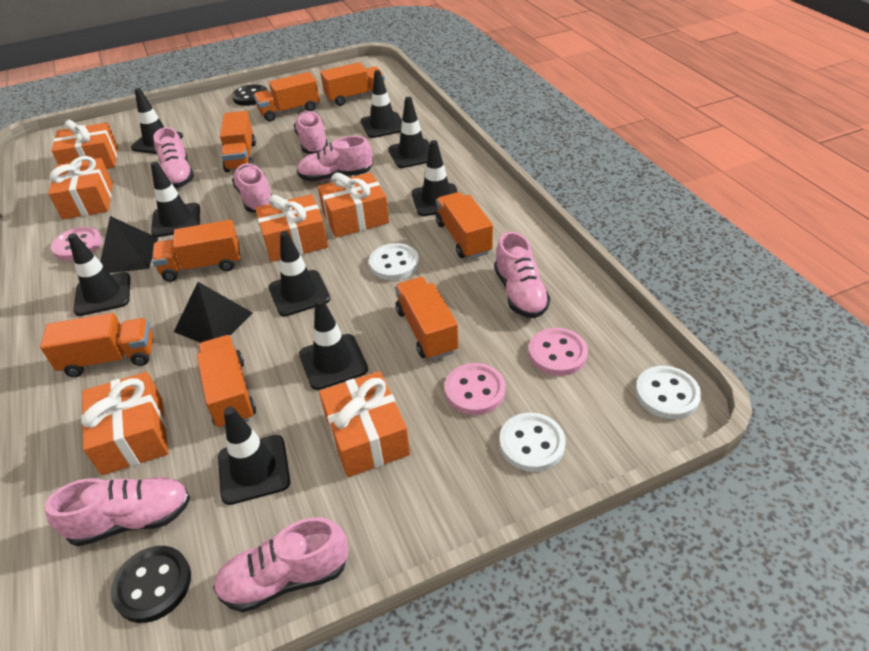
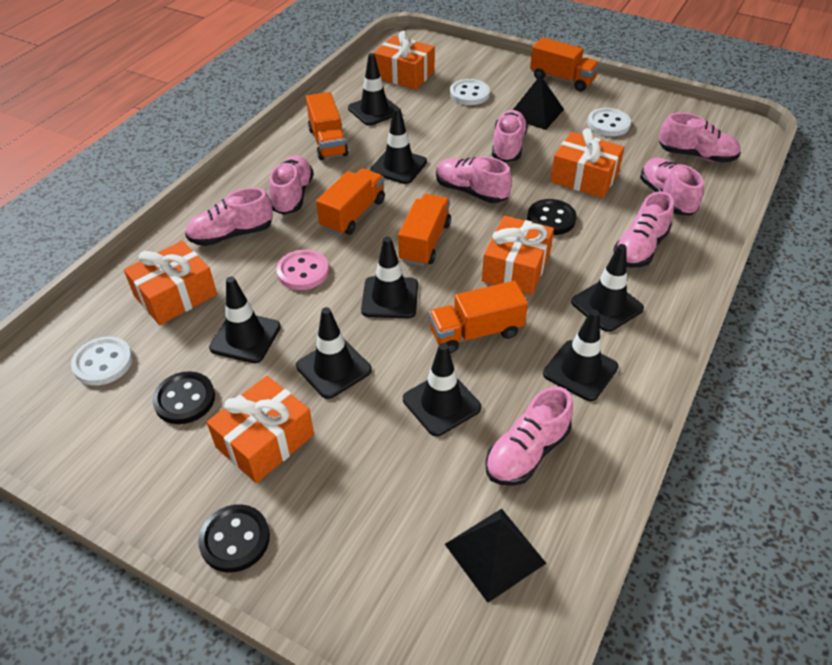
black button: 2 -> 3
black traffic cone: 9 -> 8
orange gift: 6 -> 5
orange truck: 8 -> 5
pink button: 3 -> 1
pink shoe: 7 -> 8

